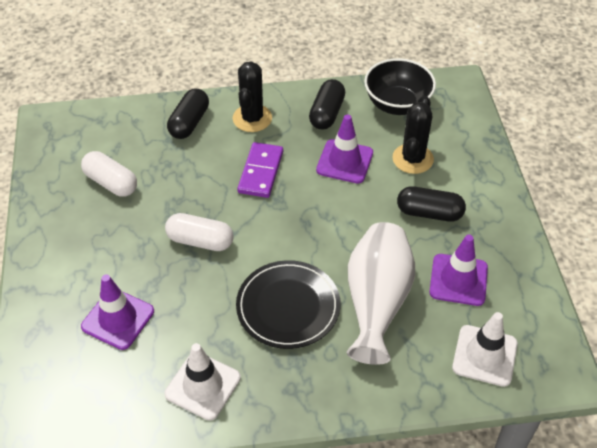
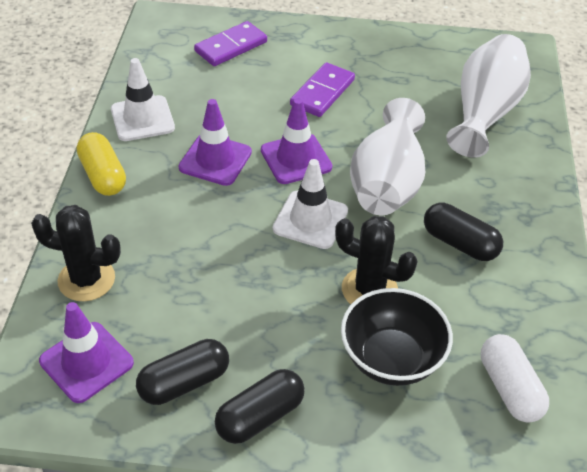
black plate: 1 -> 0
purple domino: 1 -> 2
white capsule: 2 -> 1
white vase: 1 -> 2
yellow capsule: 0 -> 1

